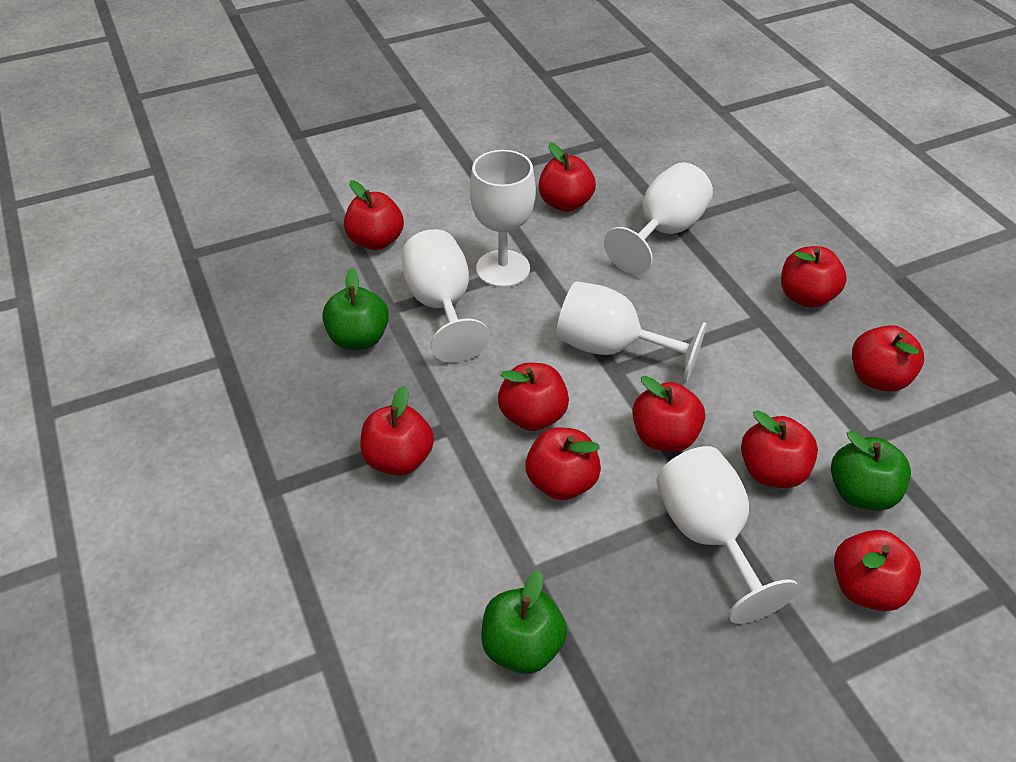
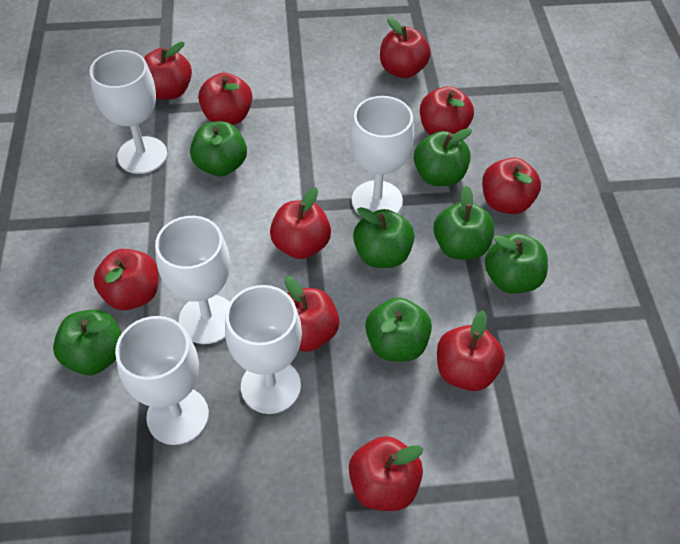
green apple: 3 -> 7

